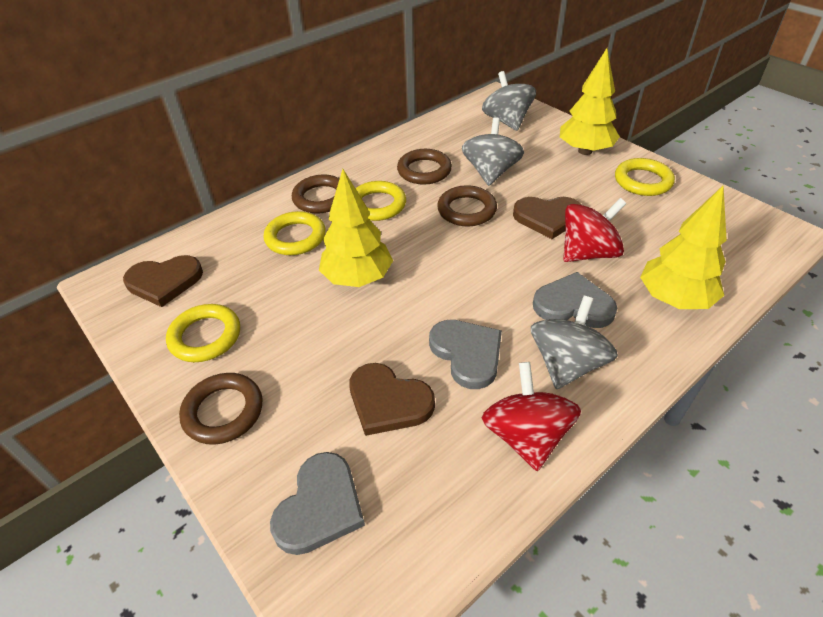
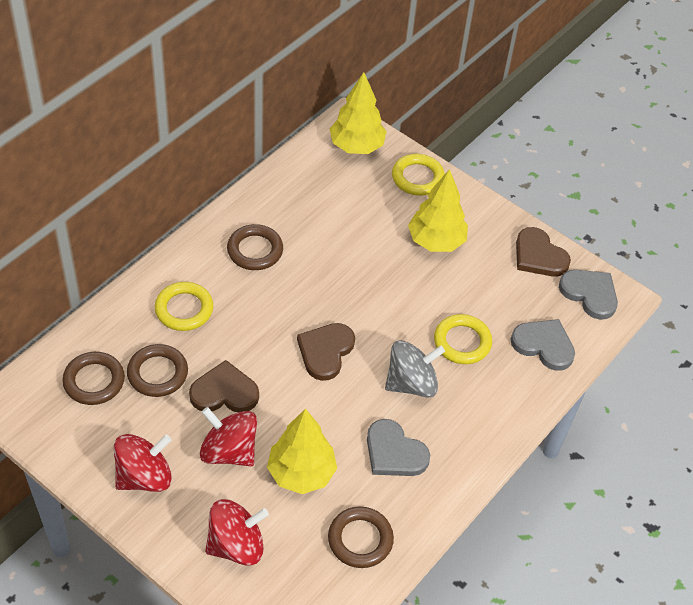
grey spinning top: 3 -> 1
red spinning top: 2 -> 3
yellow ring: 4 -> 3

